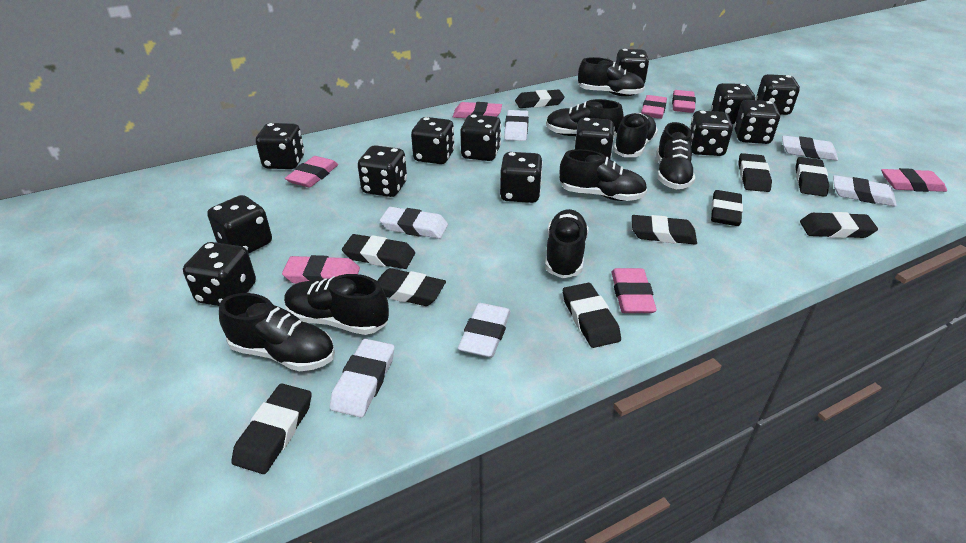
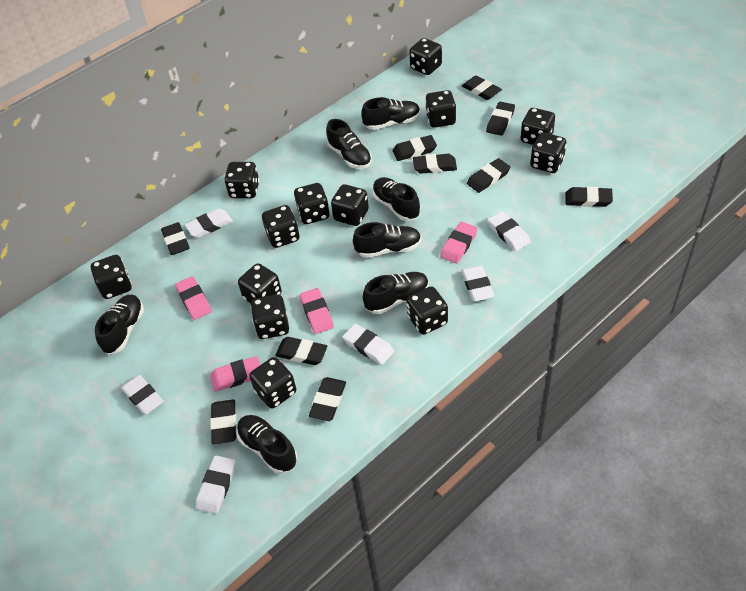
black shoe: 8 -> 7
pink eraser: 7 -> 4

